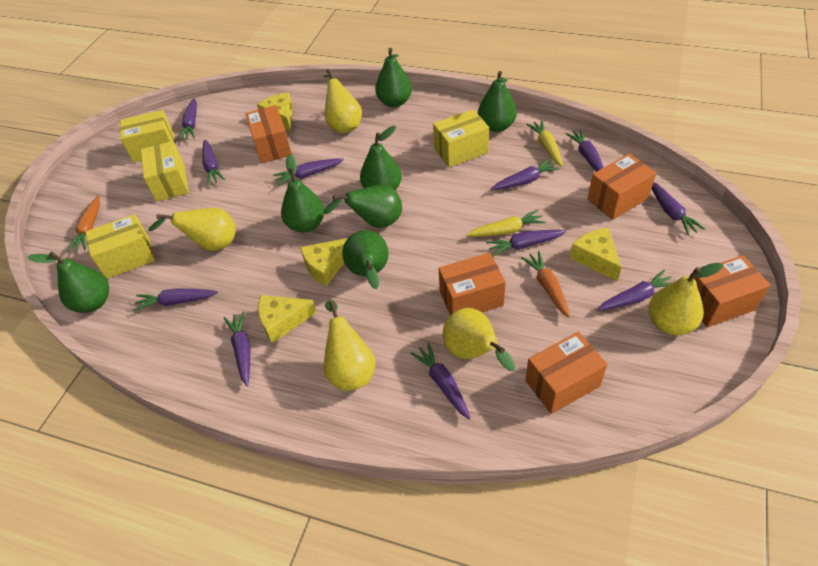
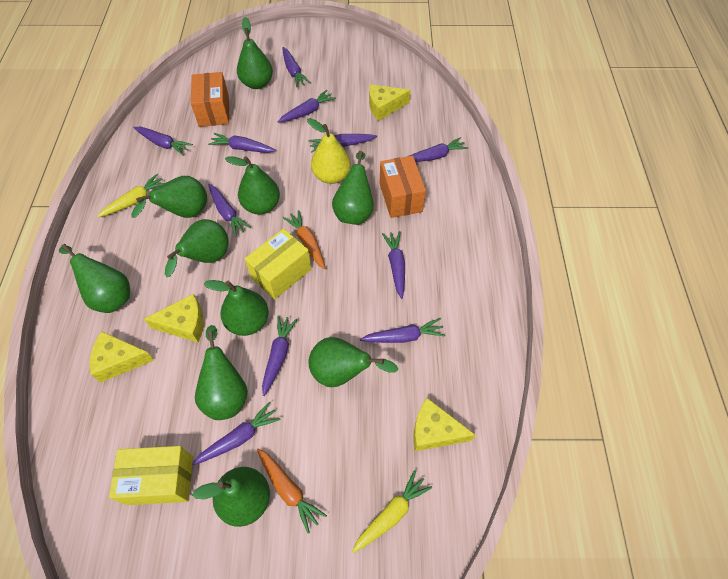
green pear: 7 -> 10
orange box: 5 -> 2
yellow box: 4 -> 2
yellow pear: 5 -> 1

